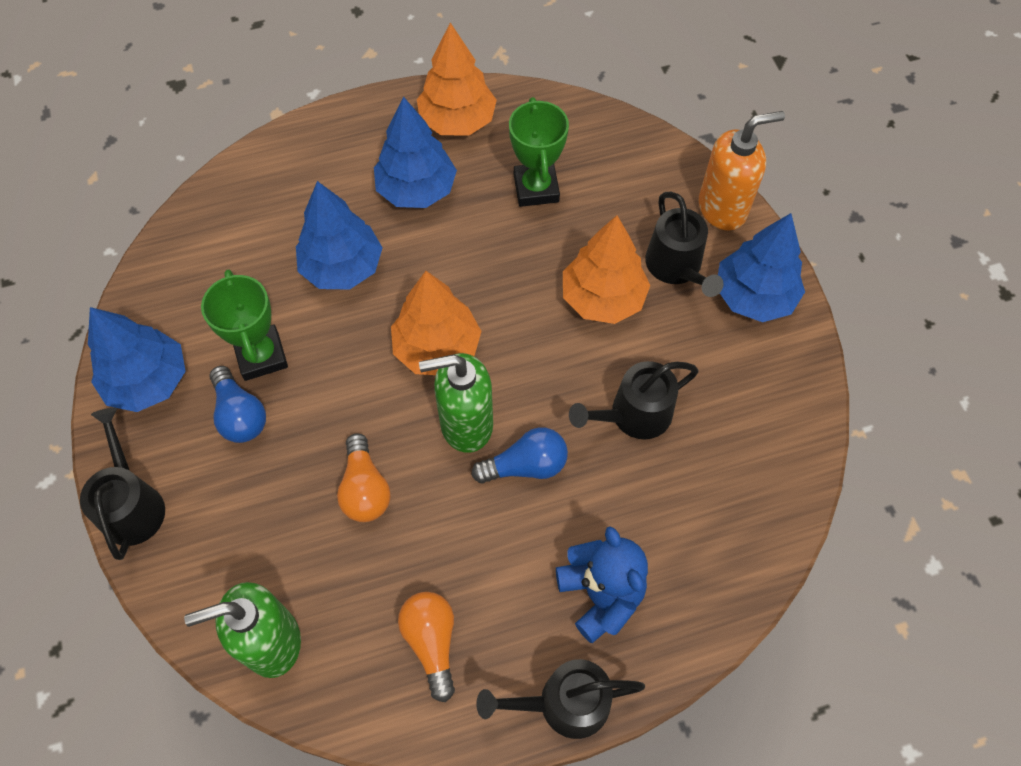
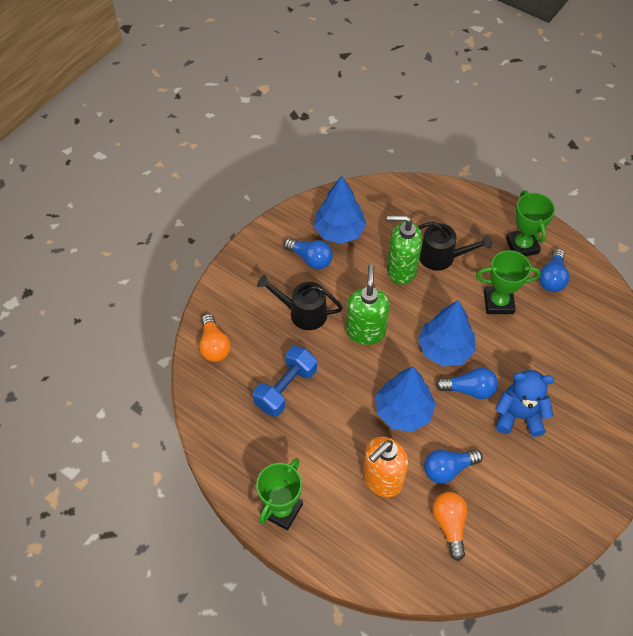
black watering can: 4 -> 2
blue dumbbell: 0 -> 1
blue light bulb: 2 -> 4
blue tree: 4 -> 3
green trophy: 2 -> 3
orange tree: 3 -> 0

